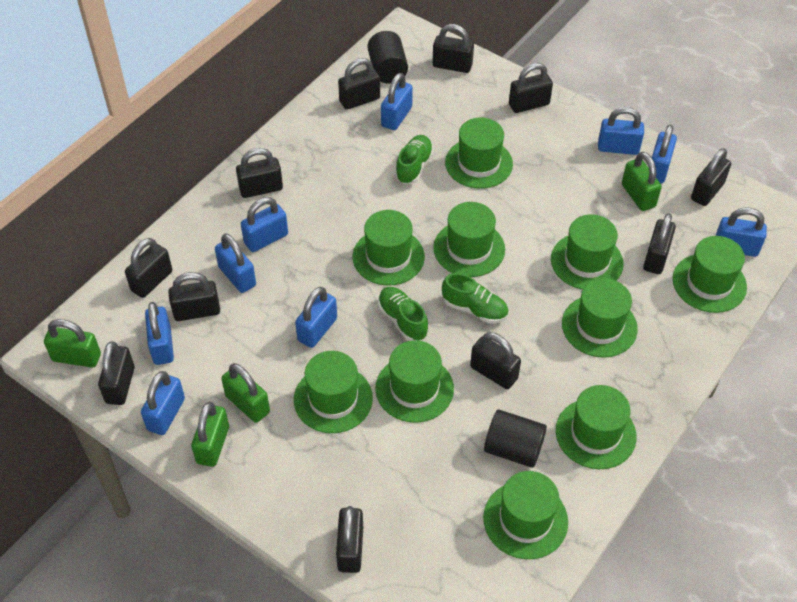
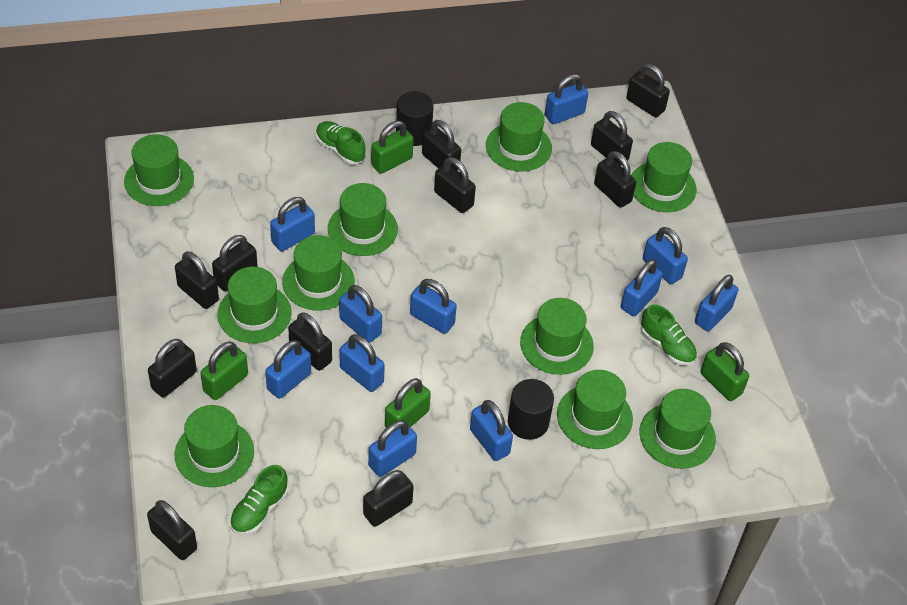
blue padlock: 9 -> 11

